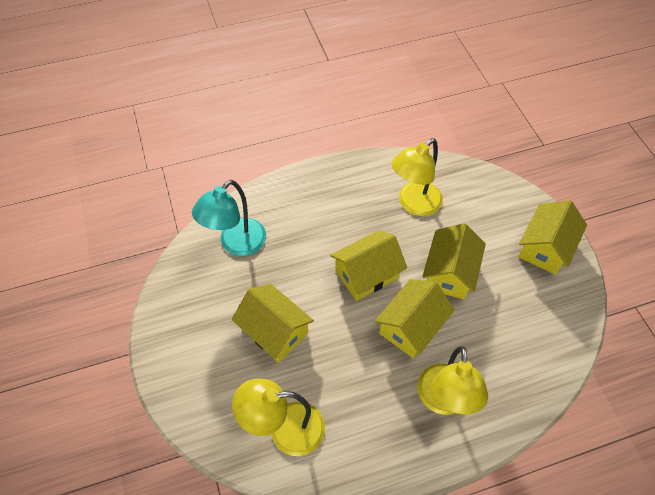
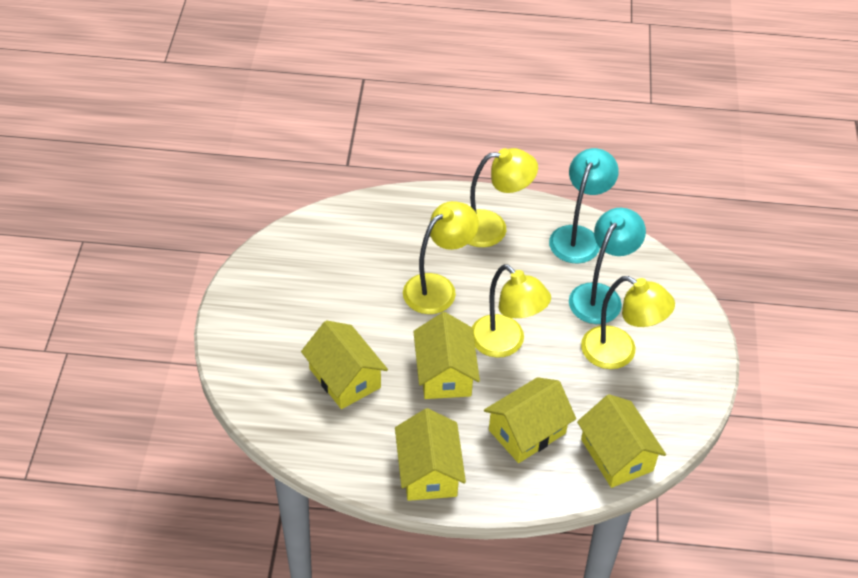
turquoise lamp: 1 -> 2
yellow lamp: 3 -> 4

